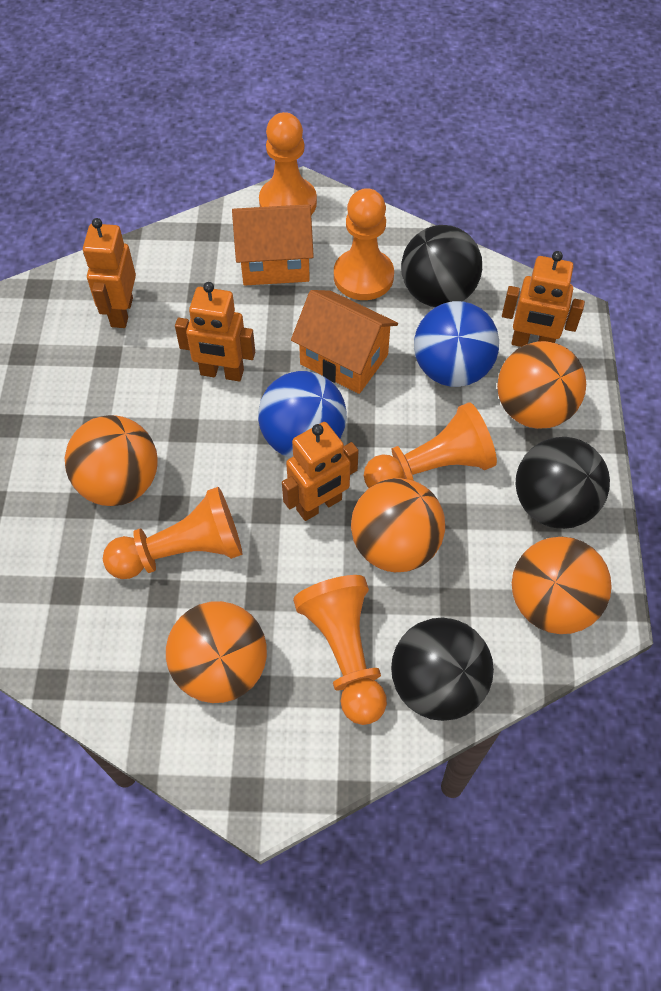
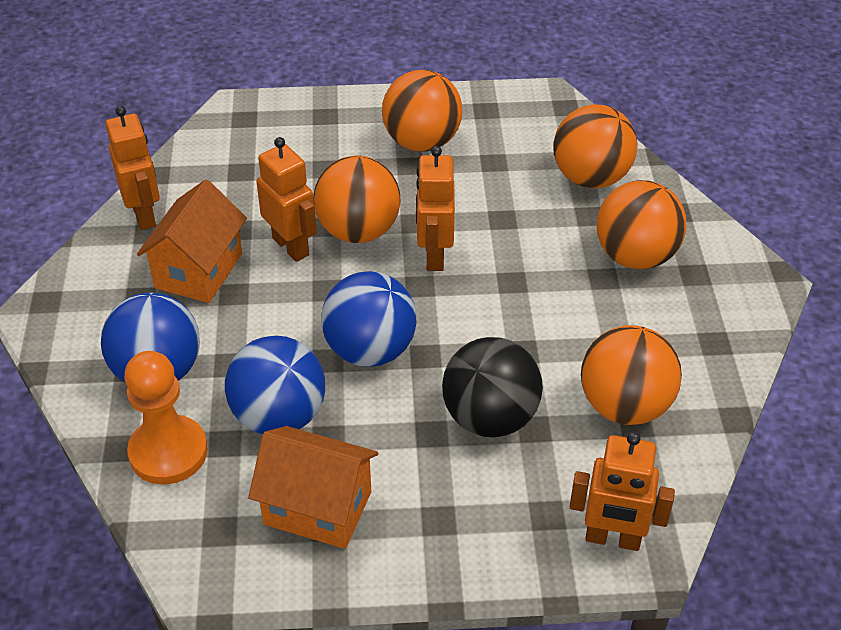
black ball: 3 -> 1
blue ball: 2 -> 3
orange pawn: 5 -> 1

